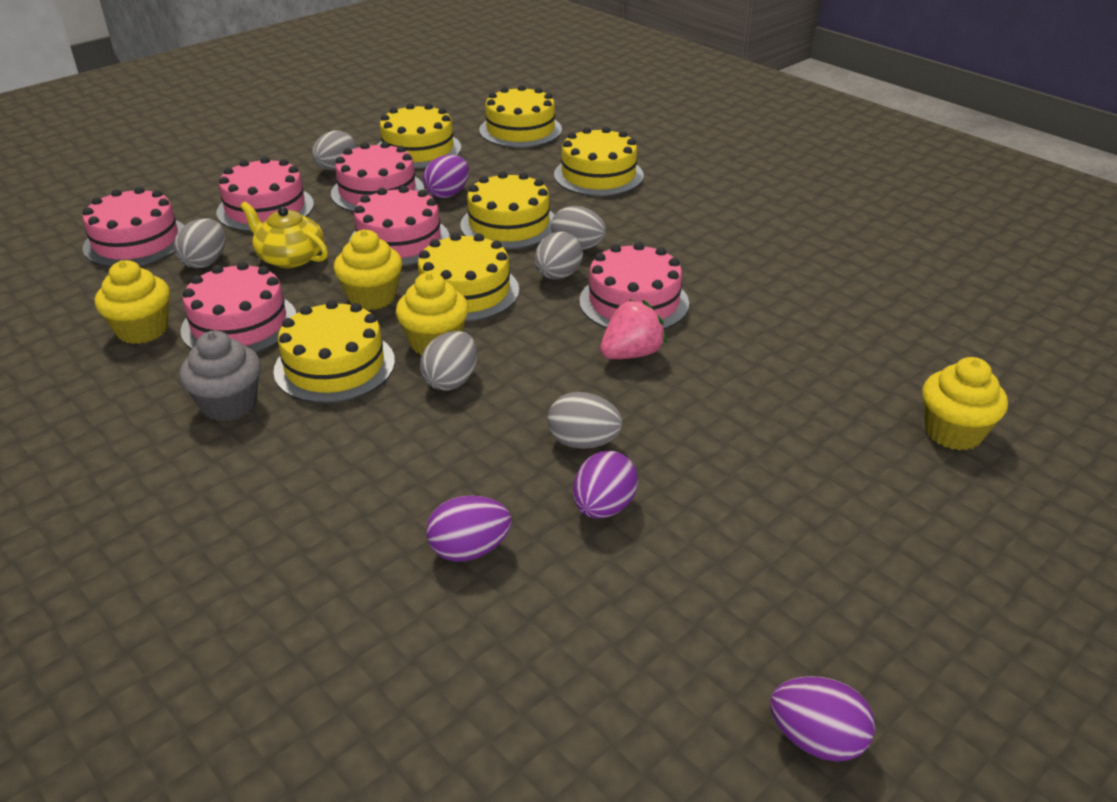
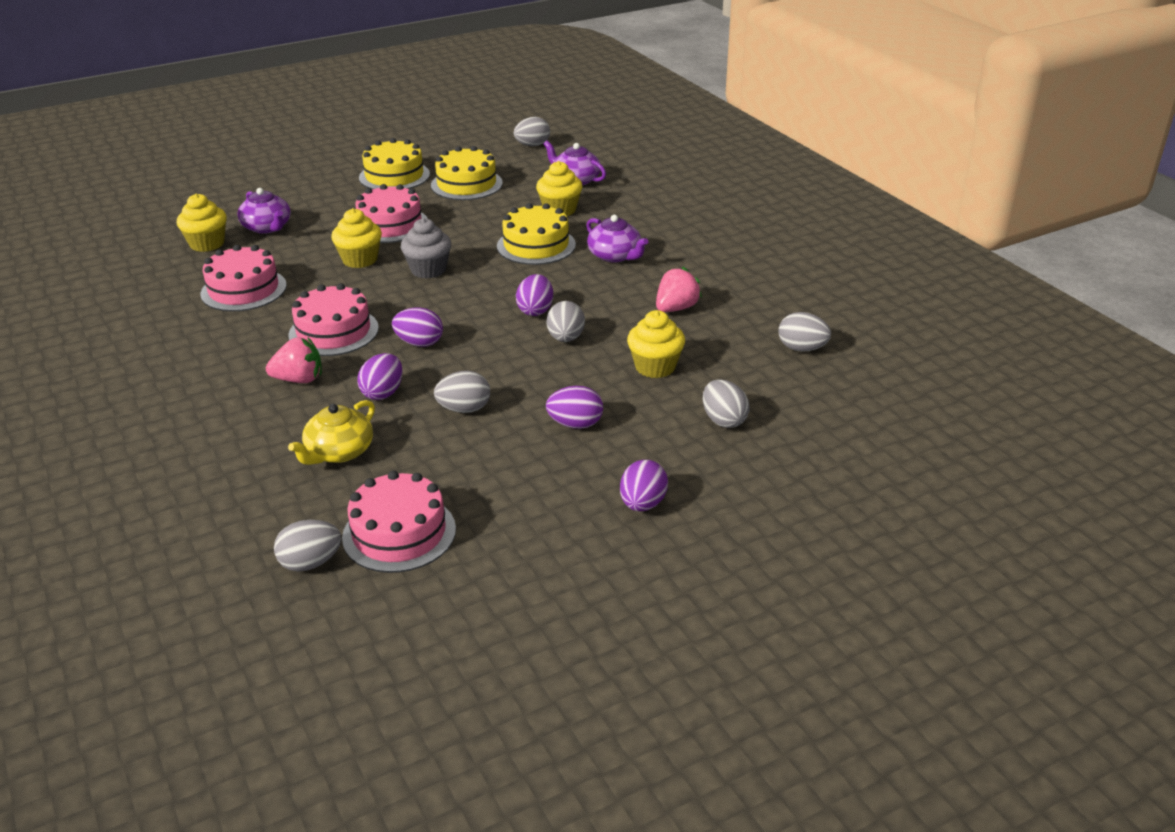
pink cake: 6 -> 4
pink strawberry: 1 -> 2
purple egg: 4 -> 5
purple teapot: 0 -> 3
yellow cake: 6 -> 3

